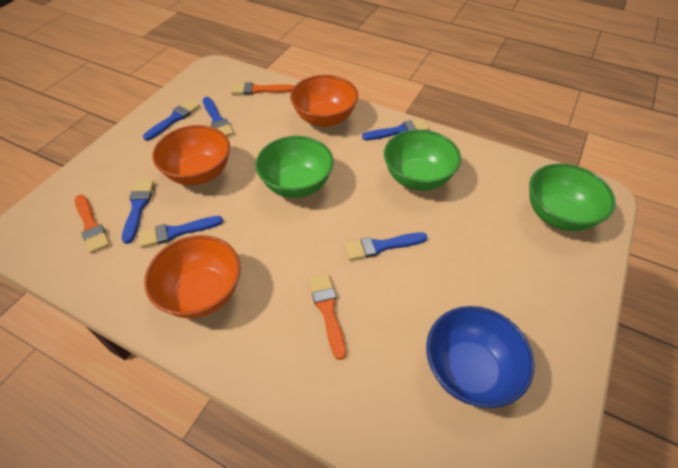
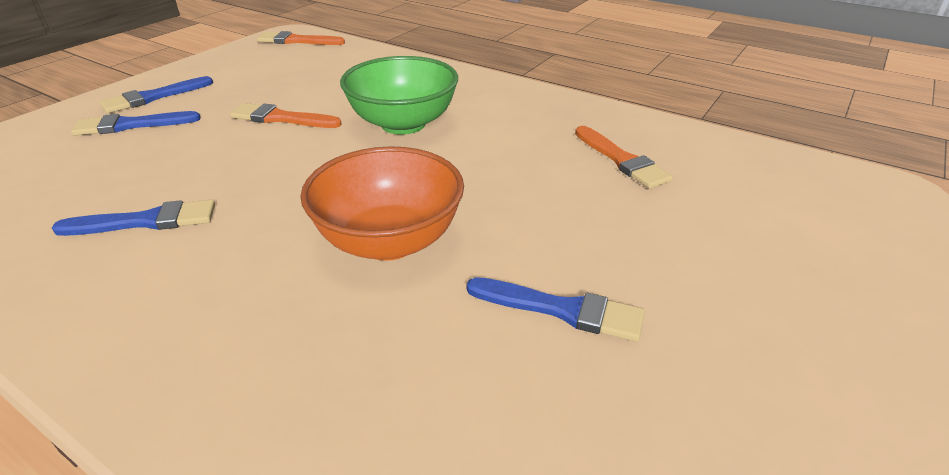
blue bowl: 1 -> 0
blue brush: 6 -> 4
green bowl: 3 -> 1
orange bowl: 3 -> 1

